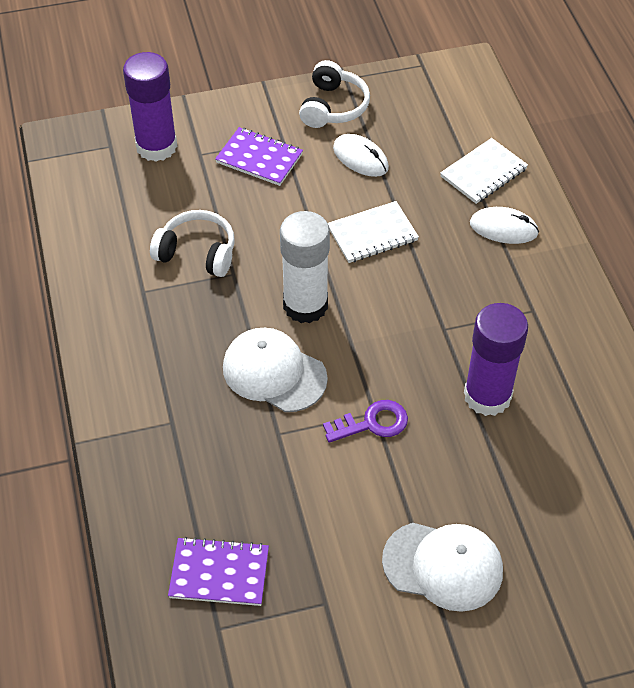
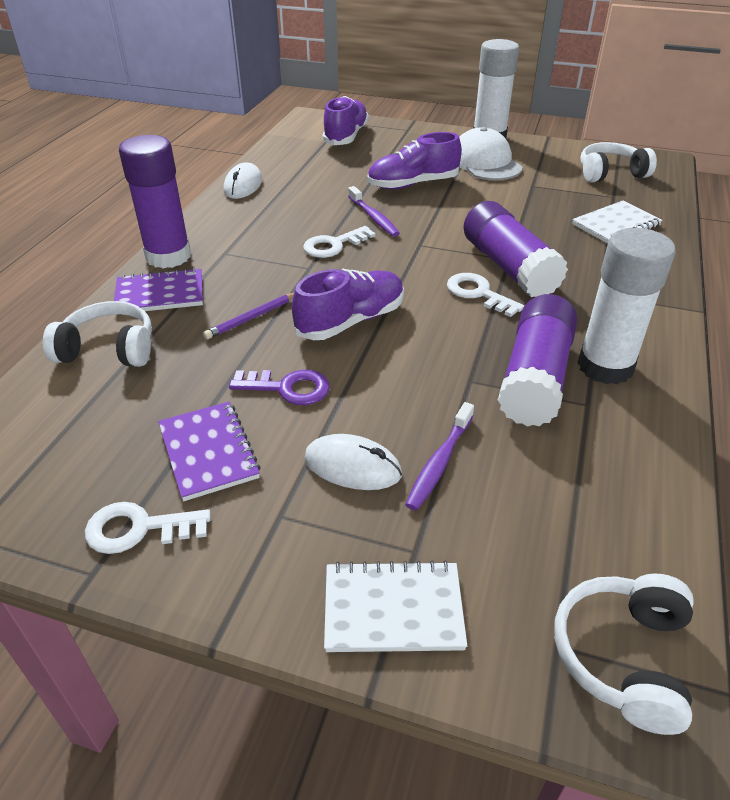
purple glue stick: 2 -> 3
purple pencil: 0 -> 1
purple shoe: 0 -> 3
purple toothbrush: 0 -> 2
white cap: 2 -> 1
white glue stick: 1 -> 2
white headphones: 2 -> 3
white key: 0 -> 3

